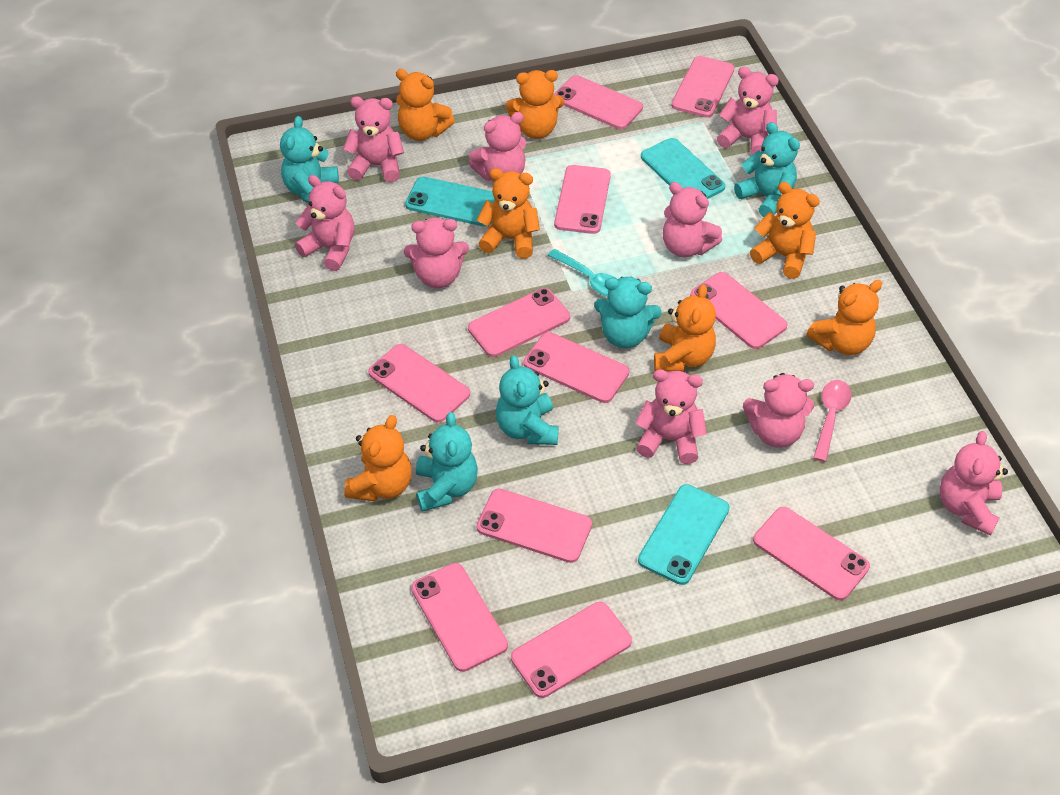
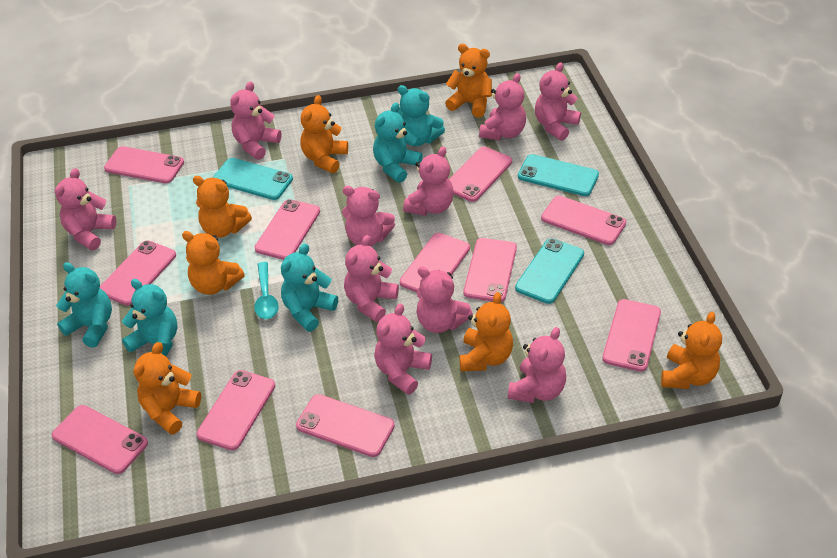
pink spoon: 1 -> 0
pink teddy bear: 9 -> 10

